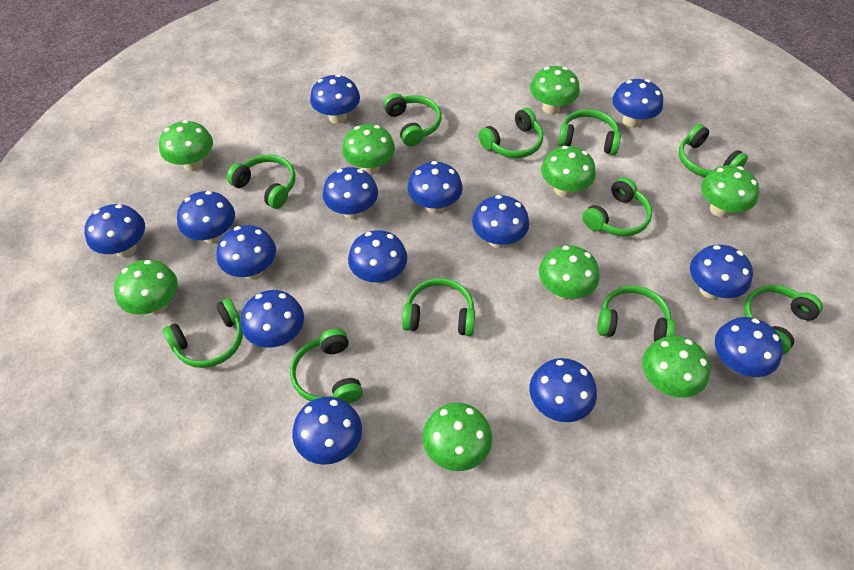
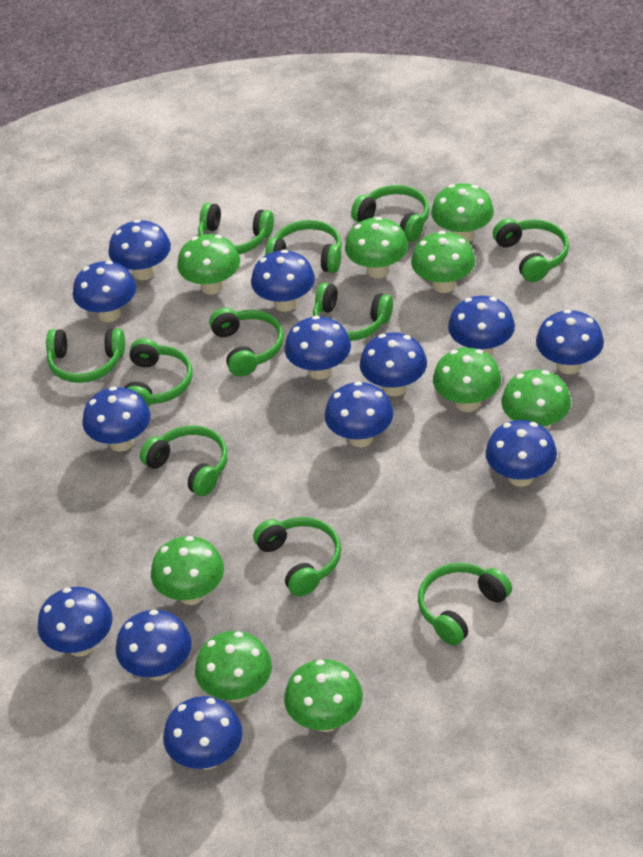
blue mushroom: 14 -> 13

